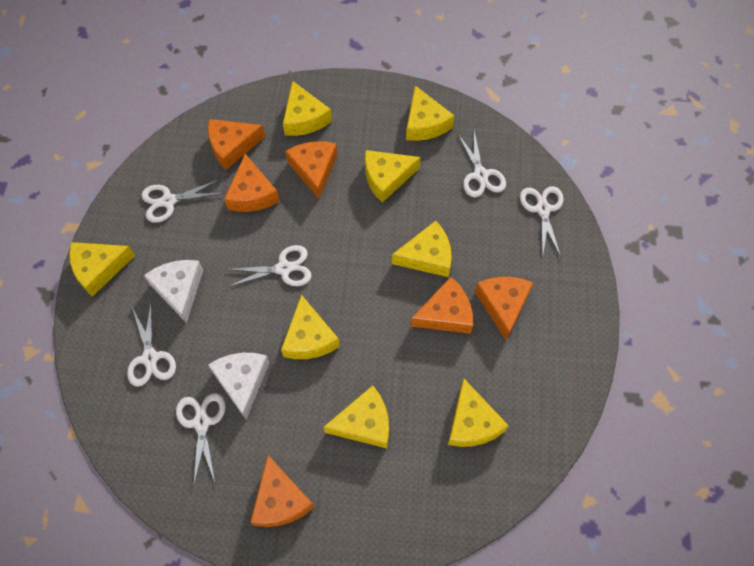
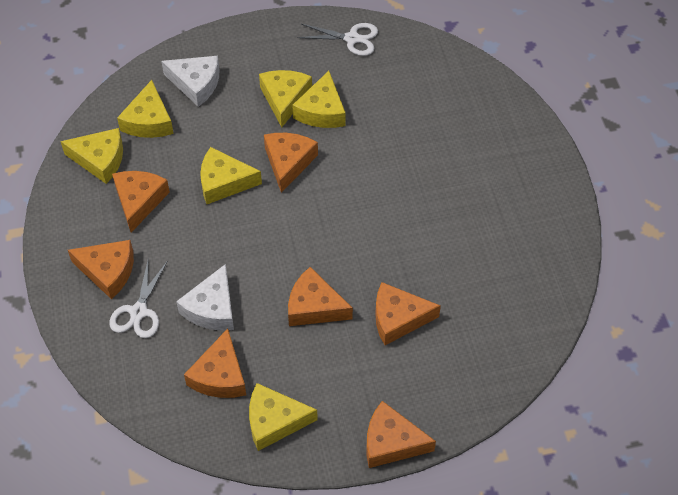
orange cheese: 6 -> 7
white scissors: 6 -> 2
yellow cheese: 8 -> 6

